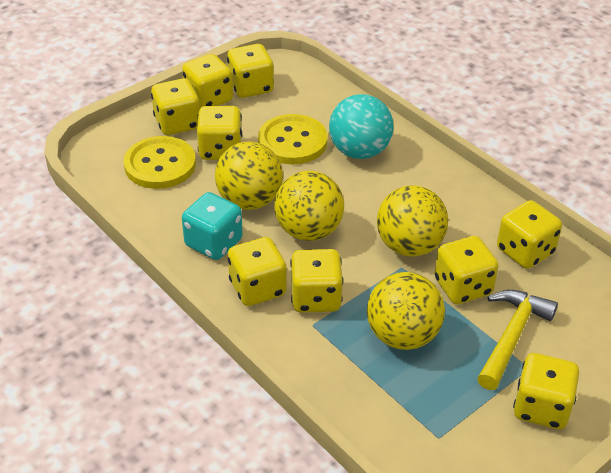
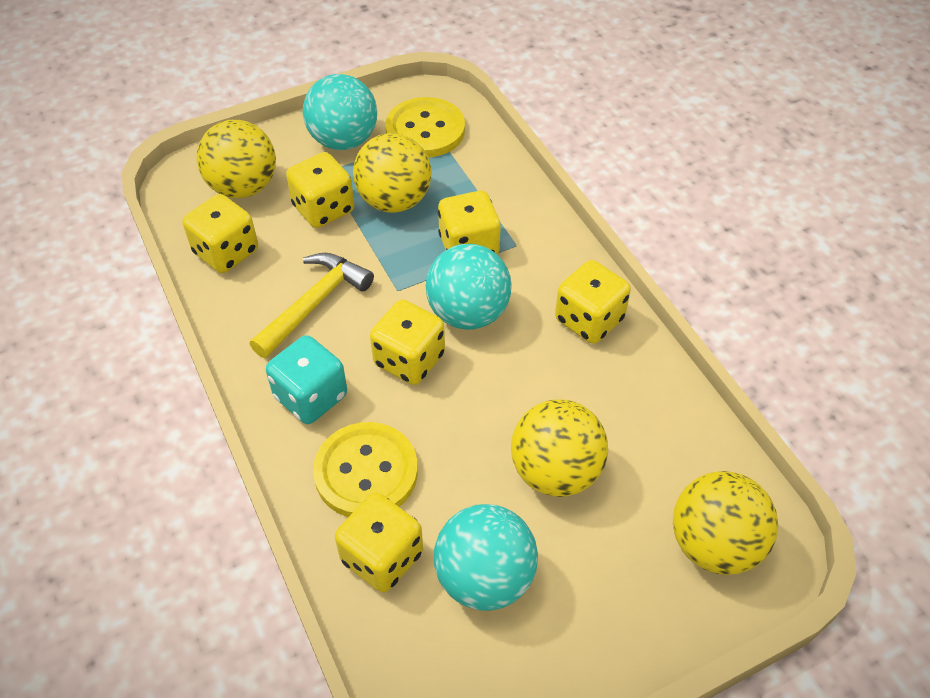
turquoise ball: 1 -> 3
yellow dice: 9 -> 6

